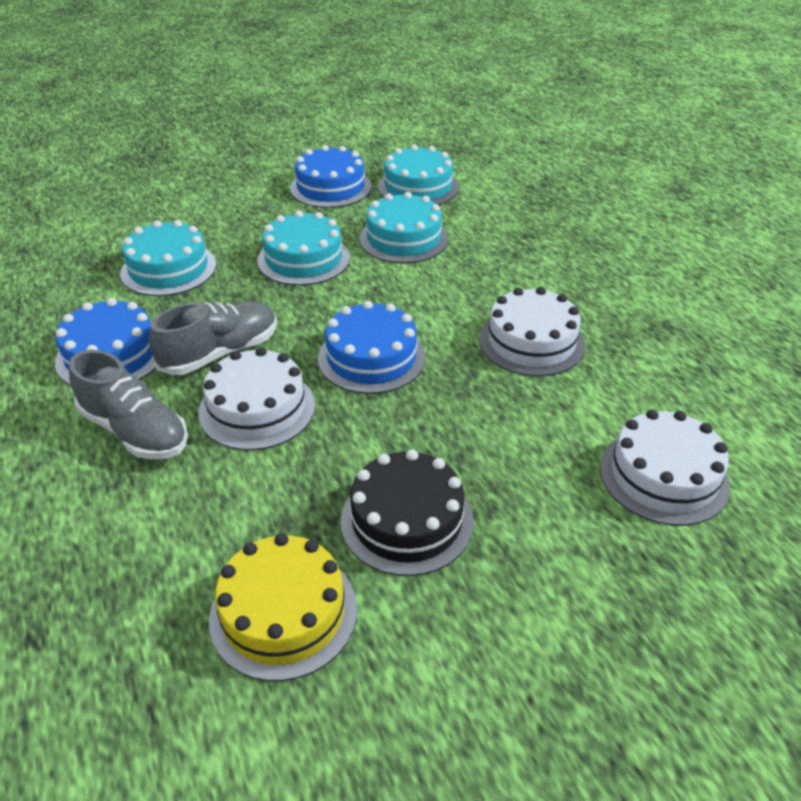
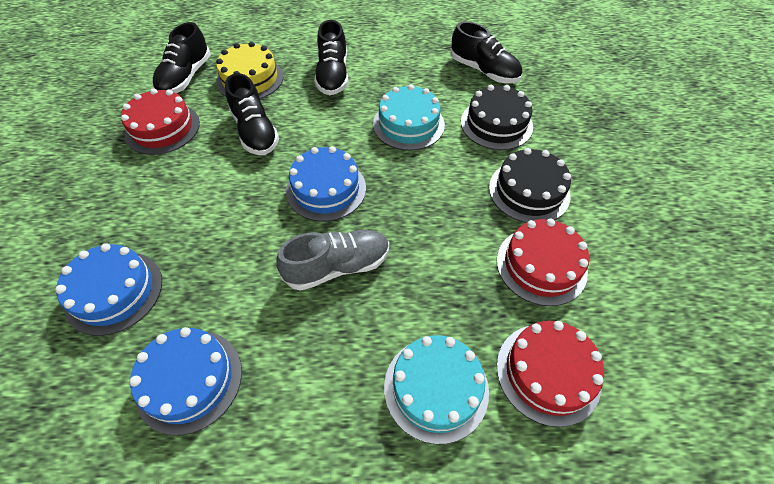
black cake: 1 -> 2
black shoe: 0 -> 4
grey shoe: 2 -> 1
red cake: 0 -> 3
turquoise cake: 4 -> 2
white cake: 3 -> 0

